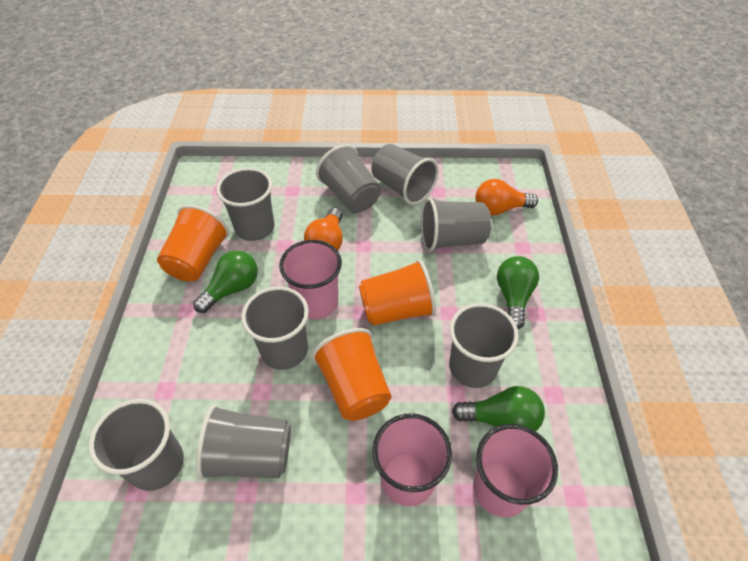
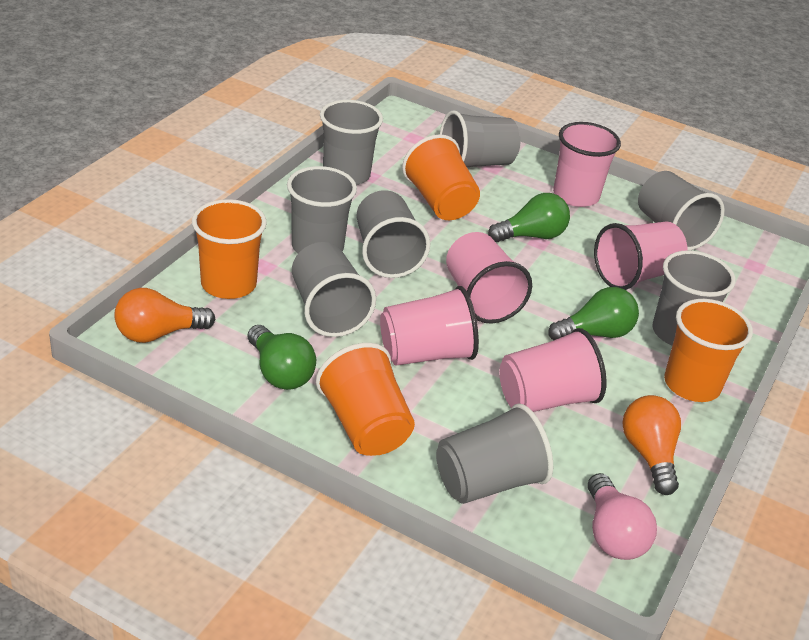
orange cup: 3 -> 4
pink cup: 3 -> 5
pink light bulb: 0 -> 1

